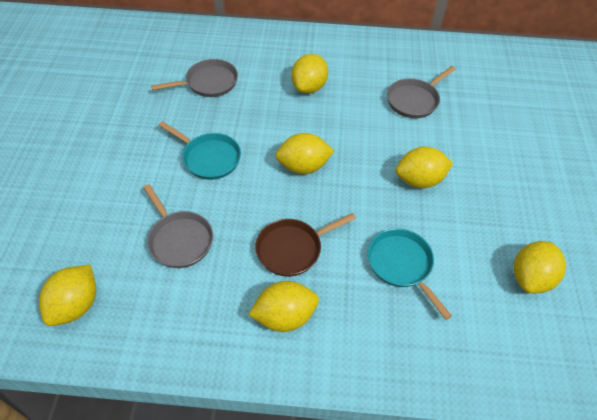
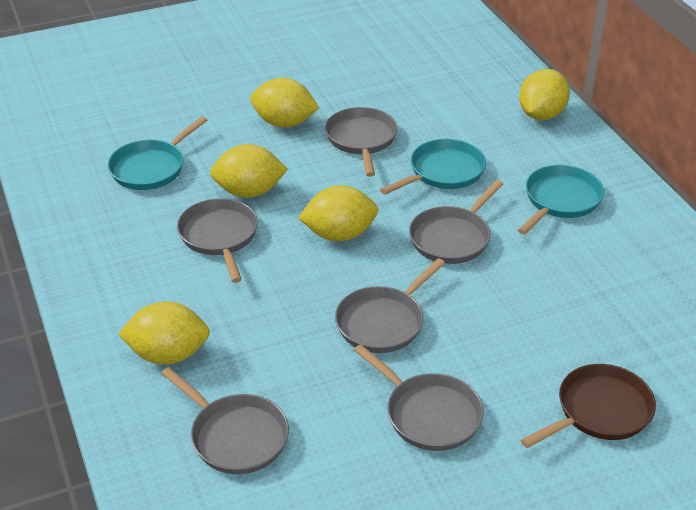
grey pan: 3 -> 6
turquoise pan: 2 -> 3
yellow lemon: 6 -> 5

